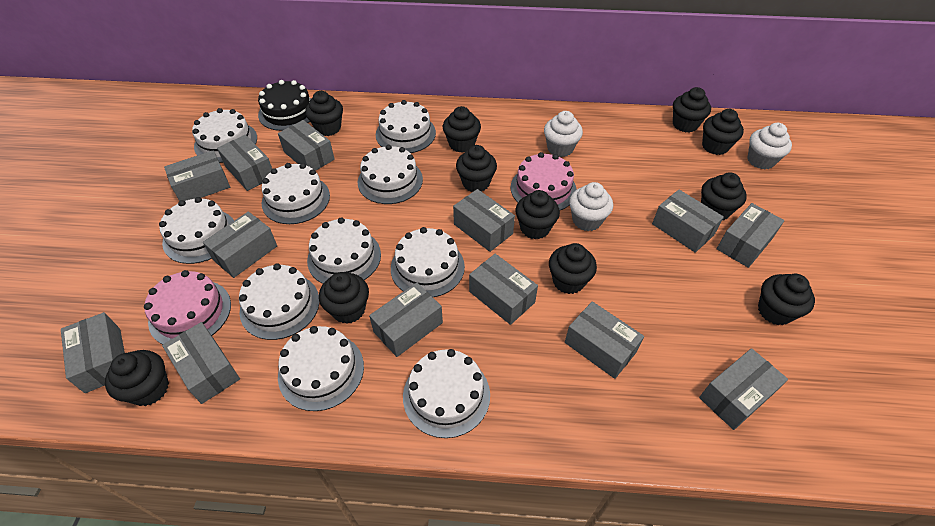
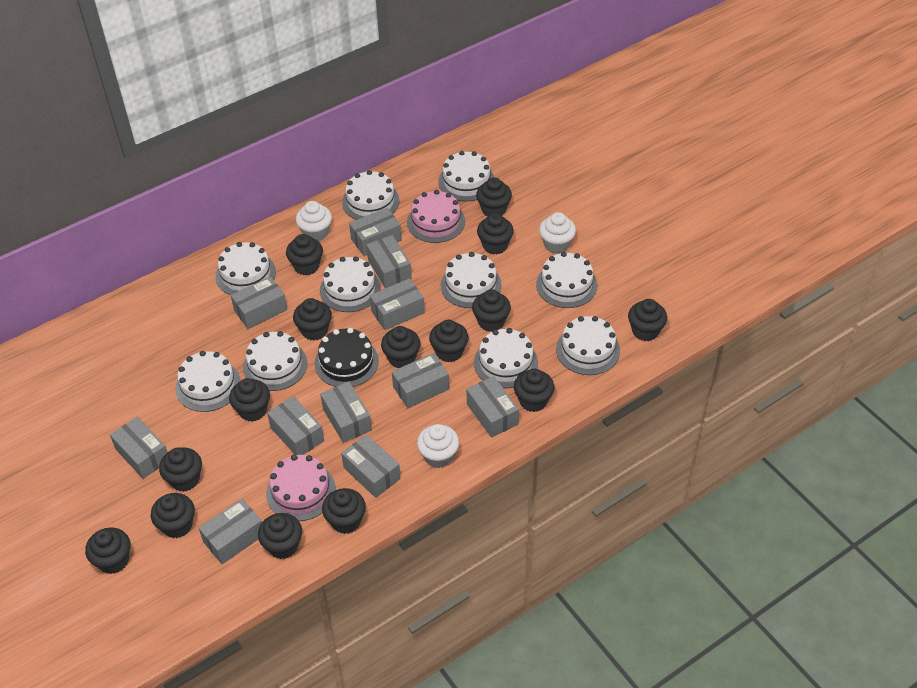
black cupcake: 11 -> 15
grey box: 13 -> 11

